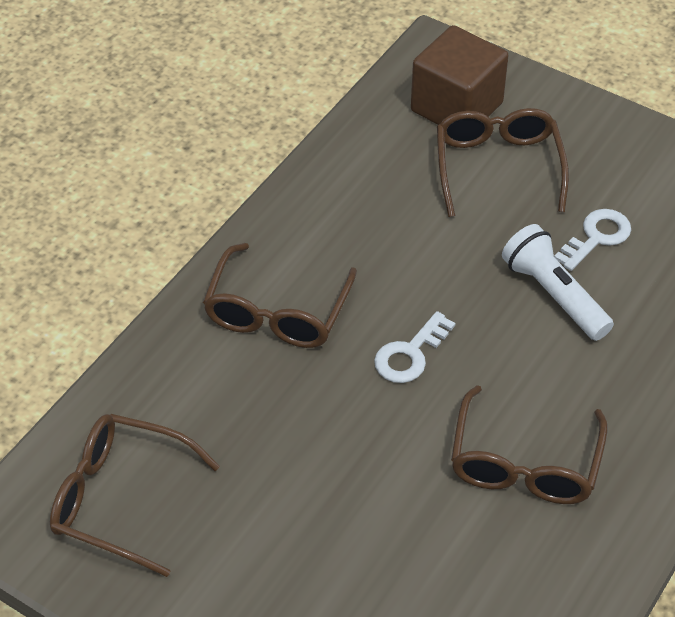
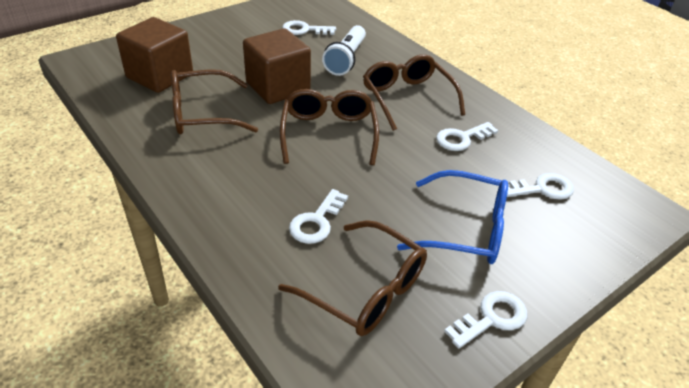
blue glasses: 0 -> 1
brown cube: 1 -> 2
white key: 2 -> 5

